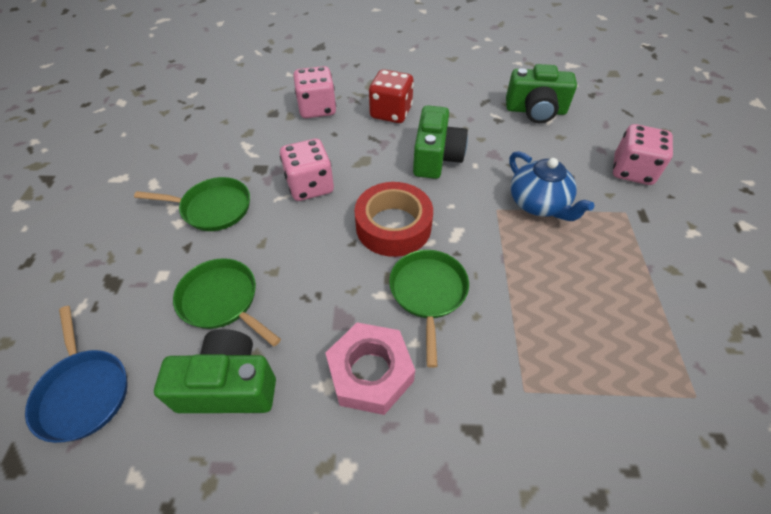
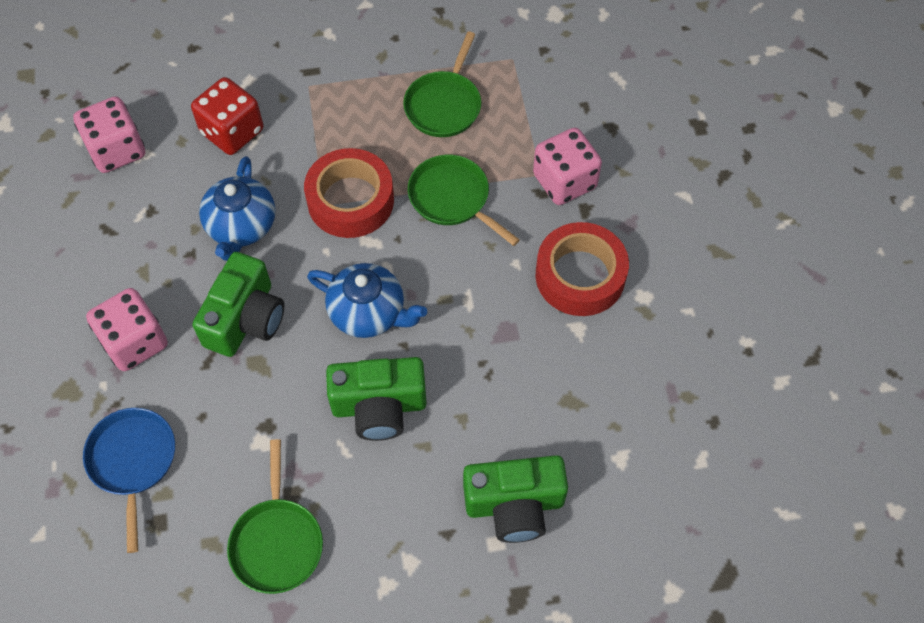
blue teapot: 1 -> 2
pink nut: 1 -> 0
red tape: 1 -> 2

